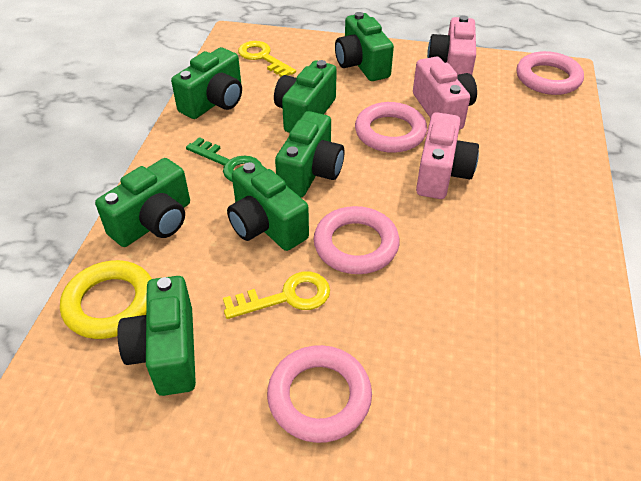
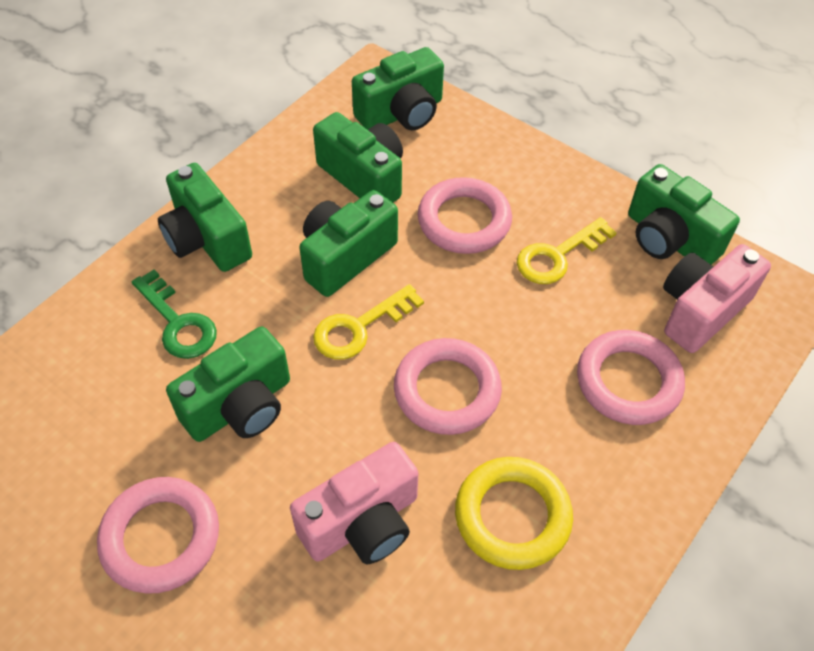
green camera: 7 -> 6
pink camera: 3 -> 2

